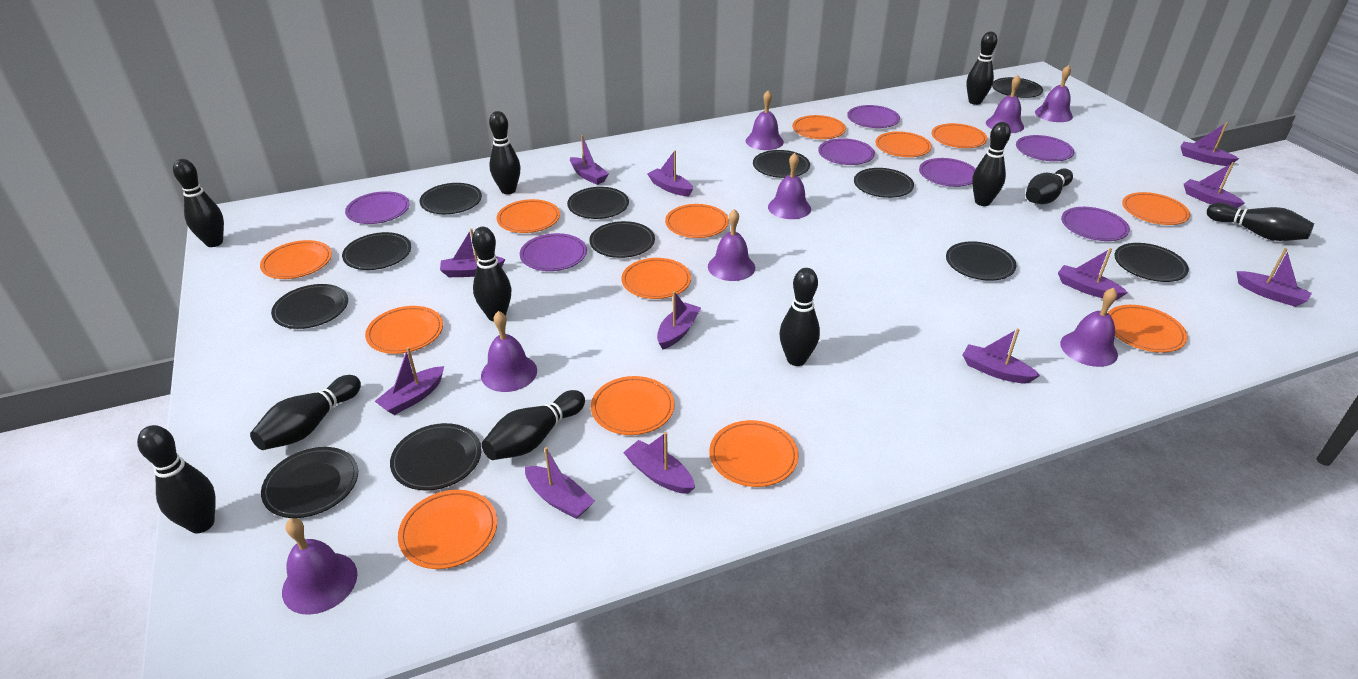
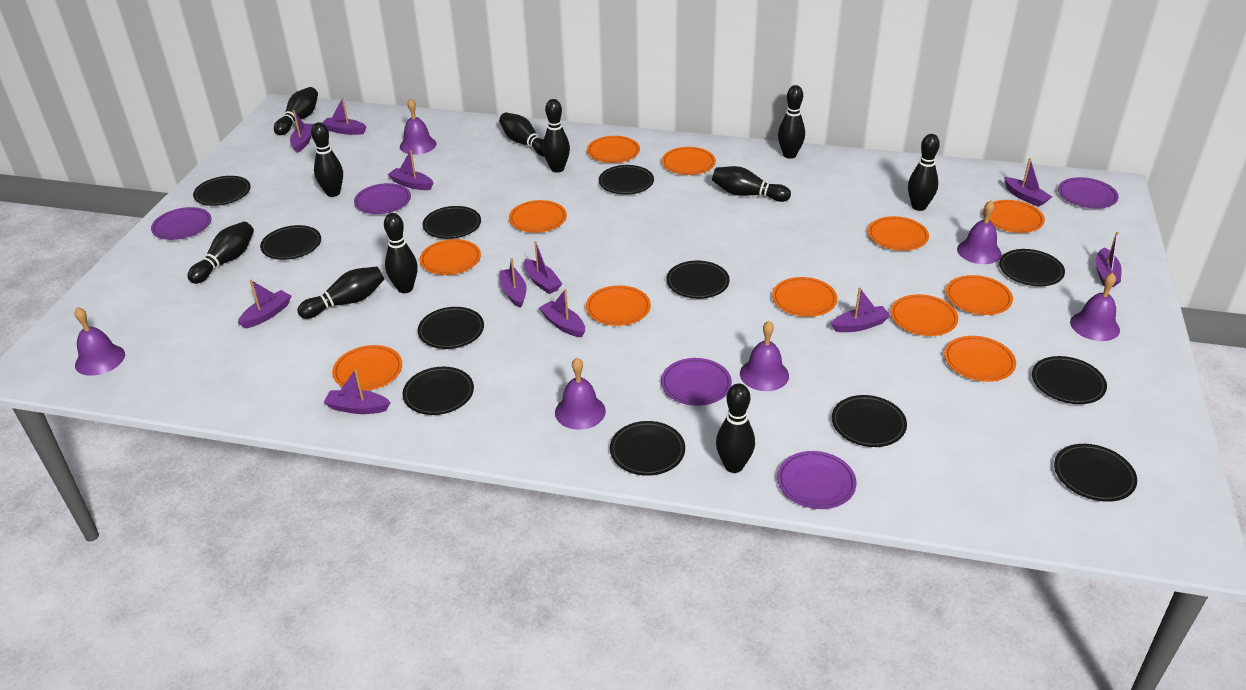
orange plate: 13 -> 12
purple bell: 8 -> 6
purple boat: 12 -> 11
purple plate: 7 -> 5

